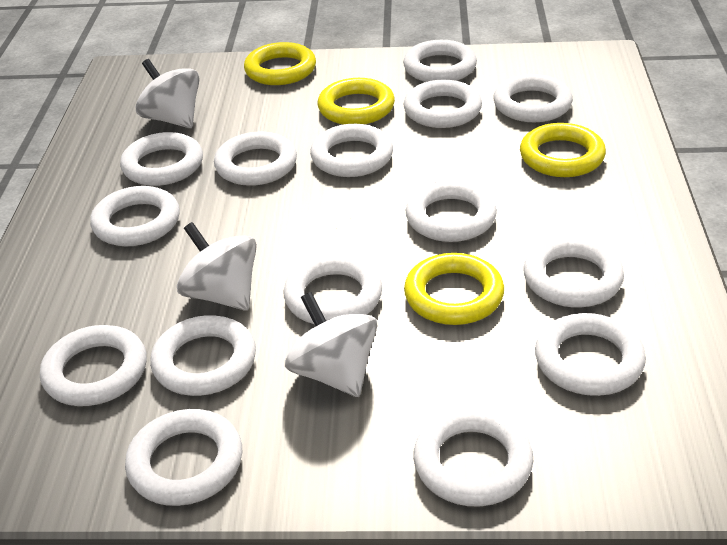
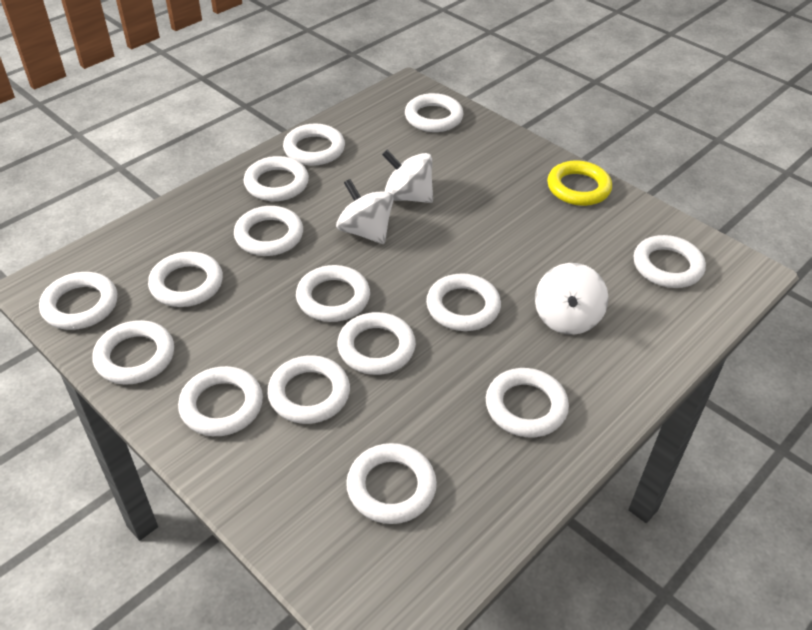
yellow ring: 4 -> 1

